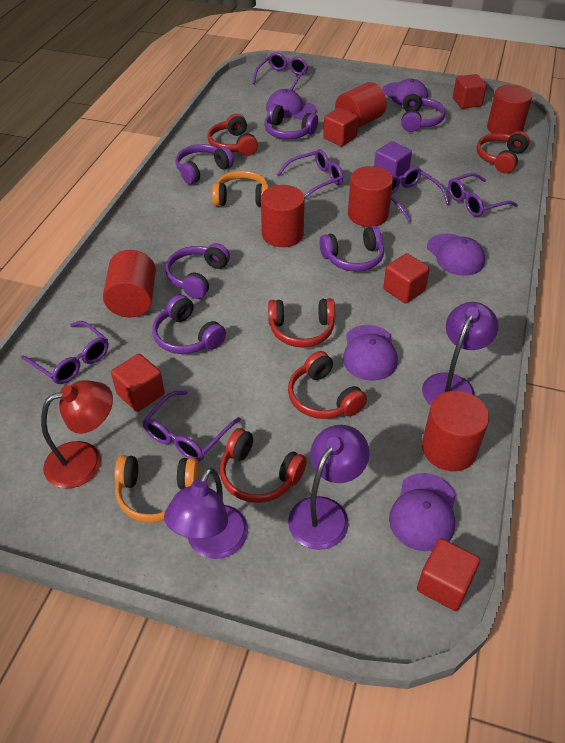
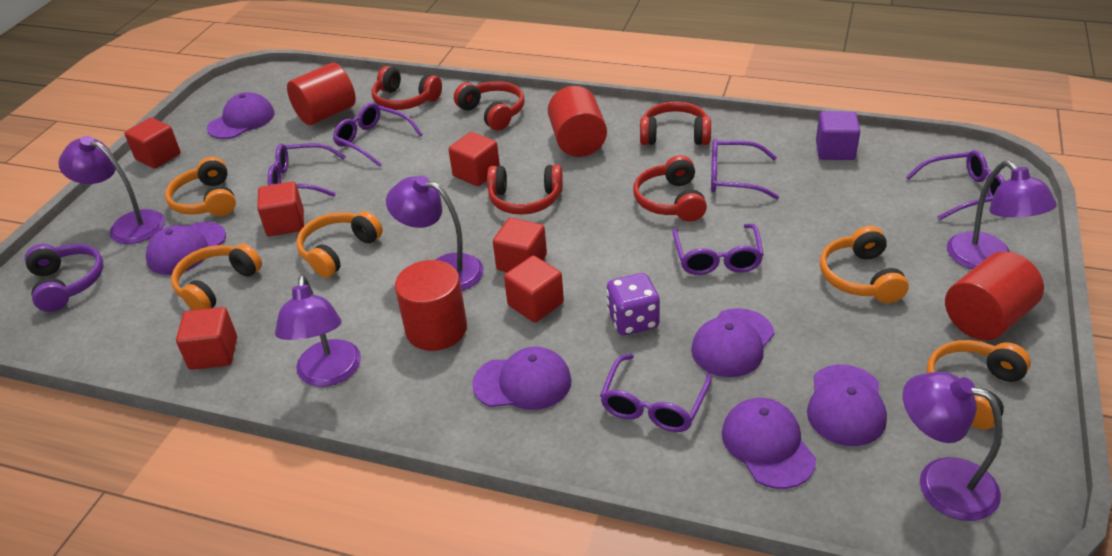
orange headphones: 2 -> 5
purple cap: 5 -> 6
purple dice: 0 -> 1
purple headphones: 6 -> 1
purple lamp: 3 -> 5
red cube: 5 -> 6
red cylinder: 6 -> 4
red lamp: 1 -> 0

